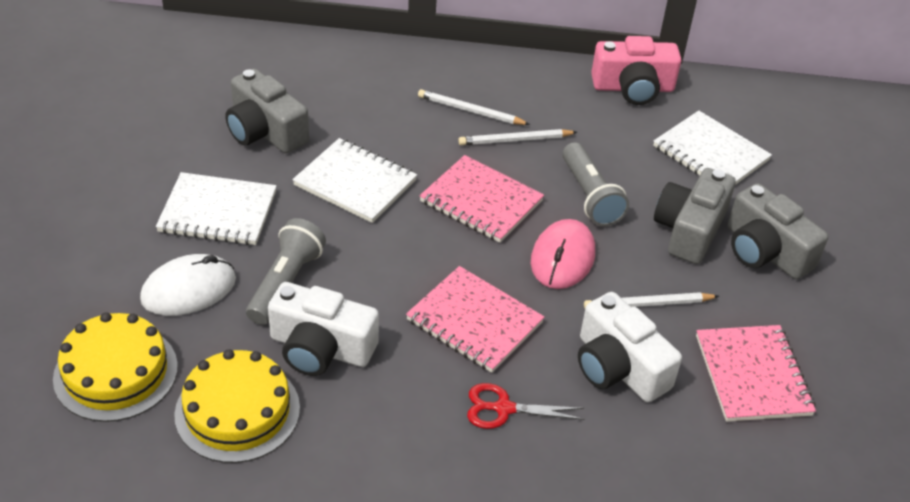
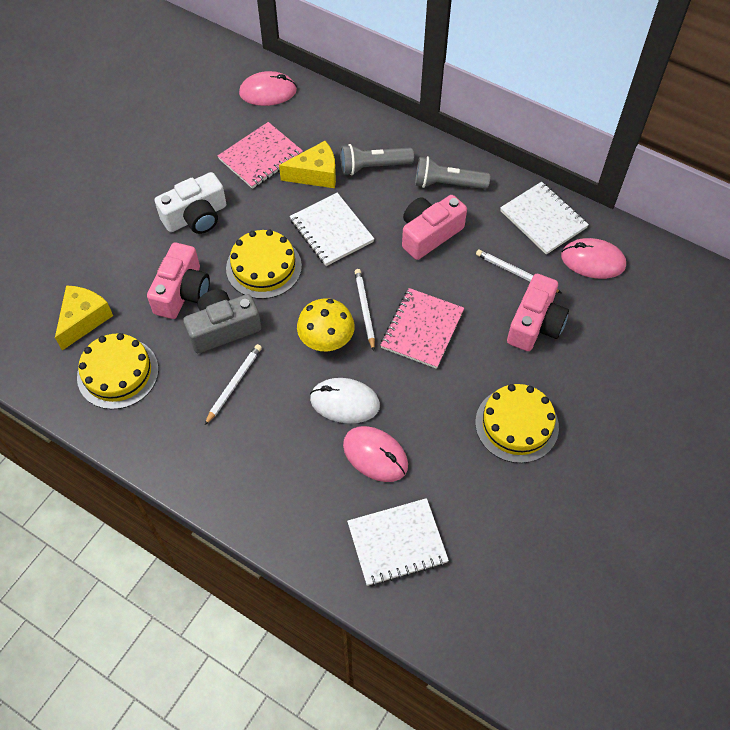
grey camera: 3 -> 1
pink camera: 1 -> 3
pink mouse: 1 -> 3
pink notebook: 3 -> 2
red scissors: 1 -> 0
white camera: 2 -> 1
yellow cake: 2 -> 3
yellow cheese: 0 -> 2
yellow mushroom: 0 -> 1

